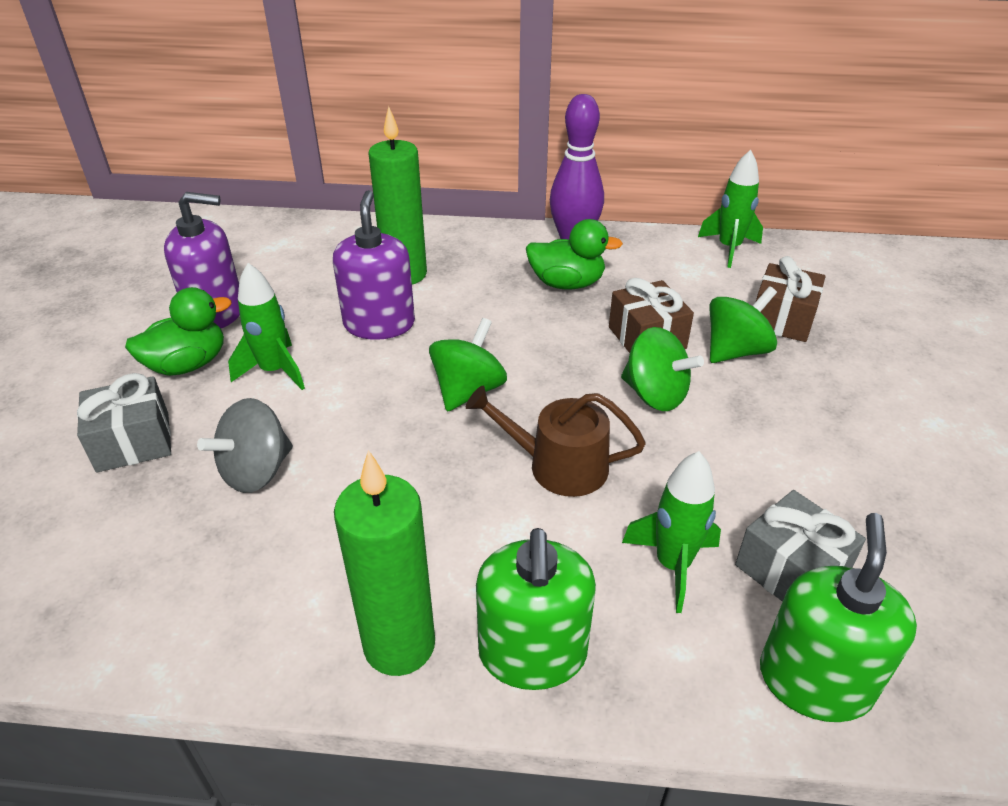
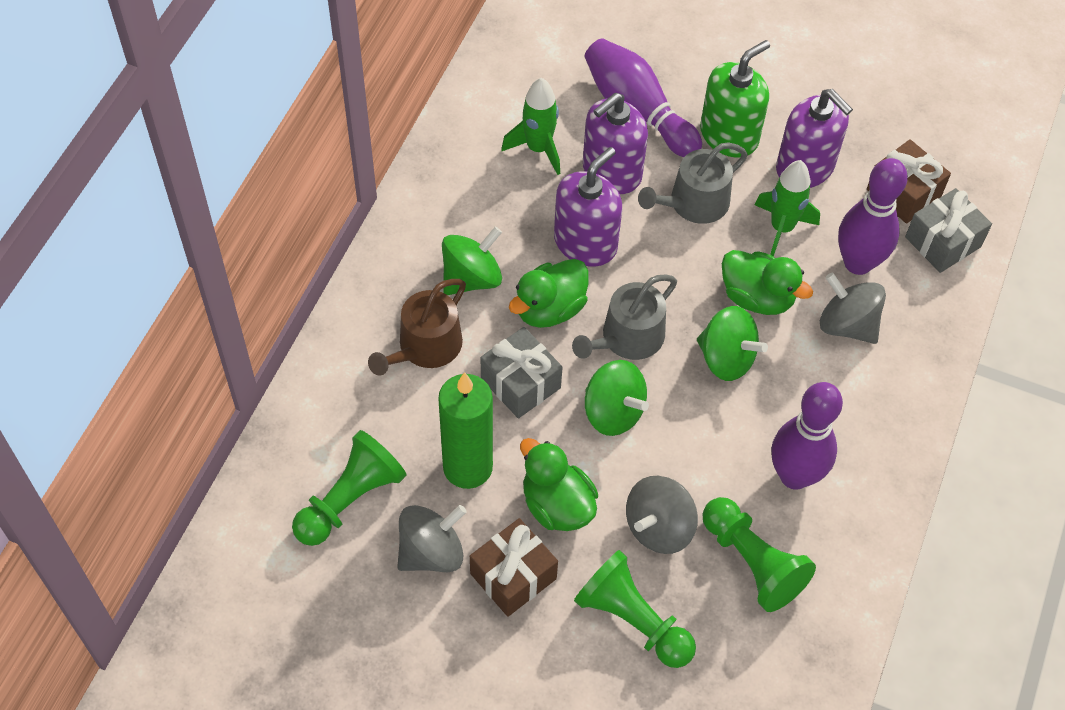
green candle: 2 -> 1
green duck: 2 -> 3
green pawn: 0 -> 3
green rocket: 3 -> 2
green soap dispenser: 2 -> 1
grey spinning top: 1 -> 3
grey watering can: 0 -> 2
purple bowling pin: 1 -> 3
purple soap dispenser: 2 -> 3

